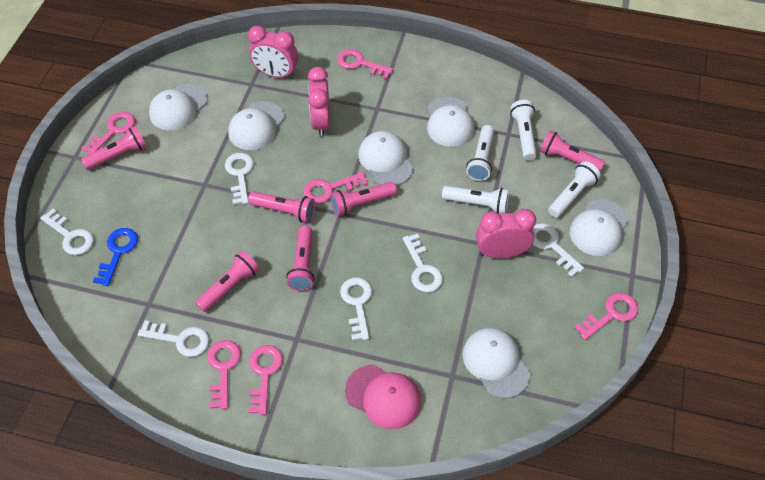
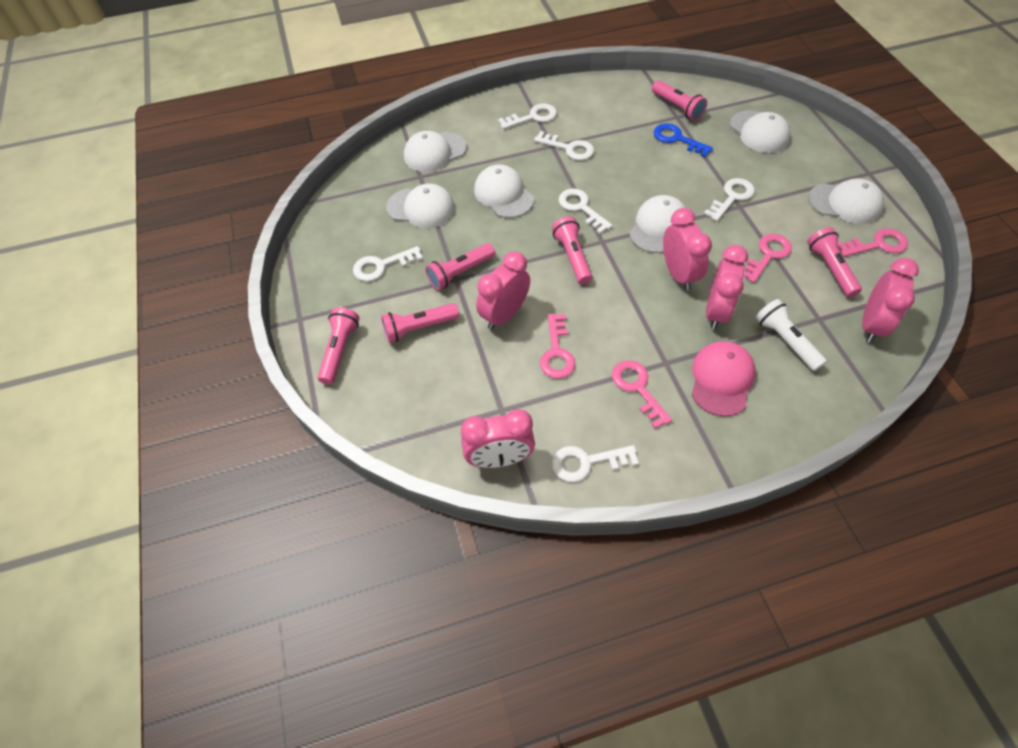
pink clock: 3 -> 5
pink key: 6 -> 4
white flashlight: 4 -> 1

